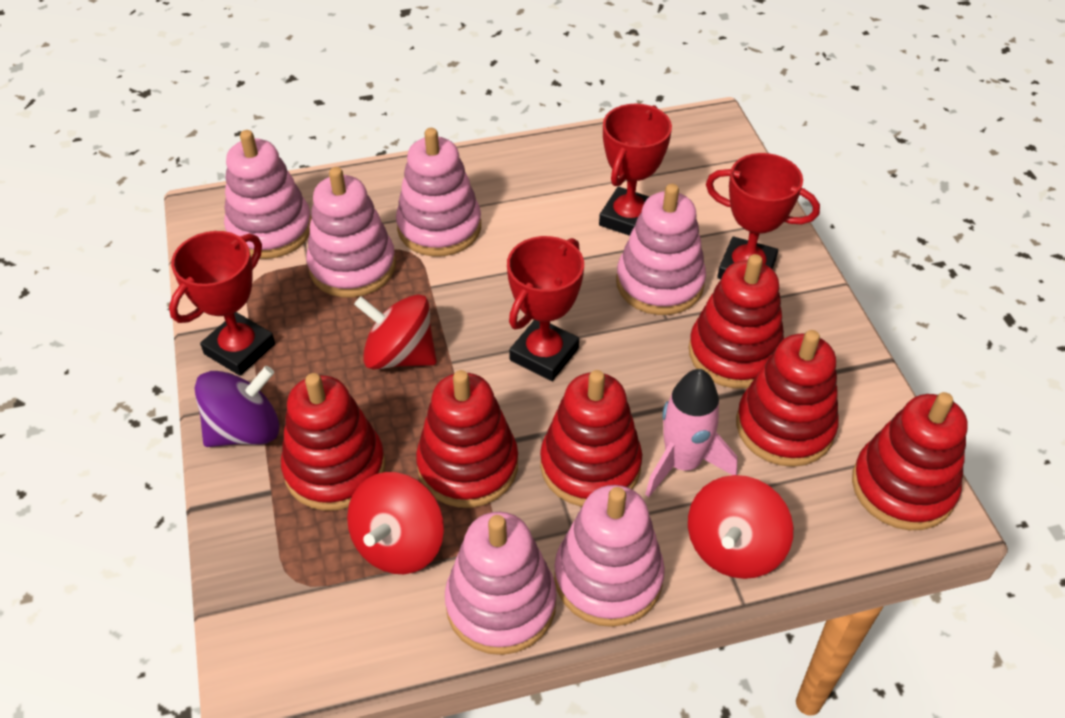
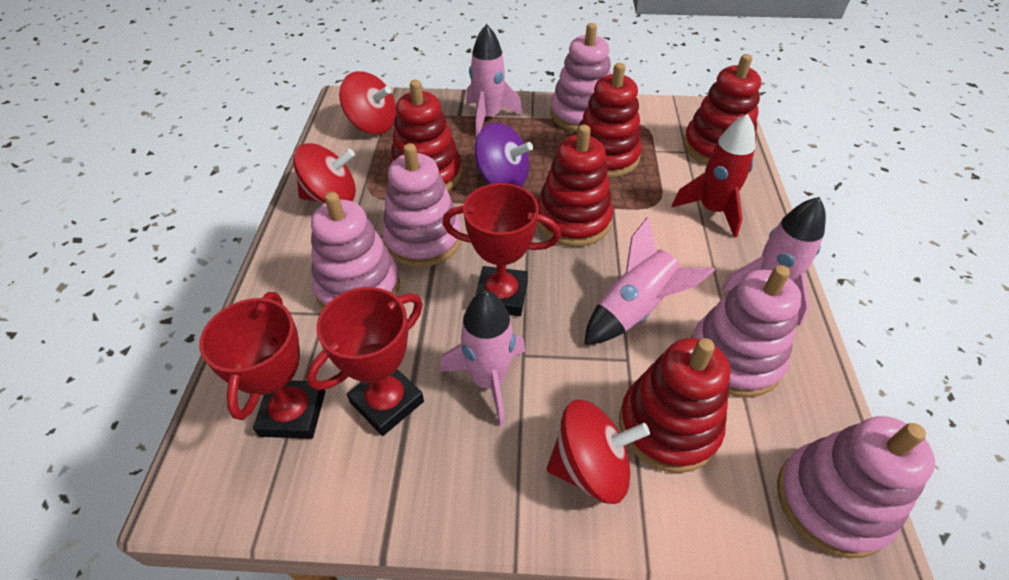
pink rocket: 1 -> 4
pink stacking toy: 6 -> 5
red rocket: 0 -> 1
red stacking toy: 6 -> 5
red trophy: 4 -> 3

